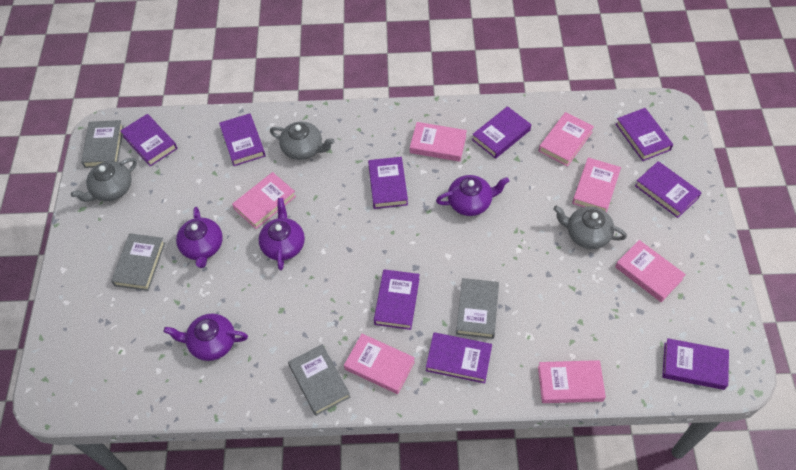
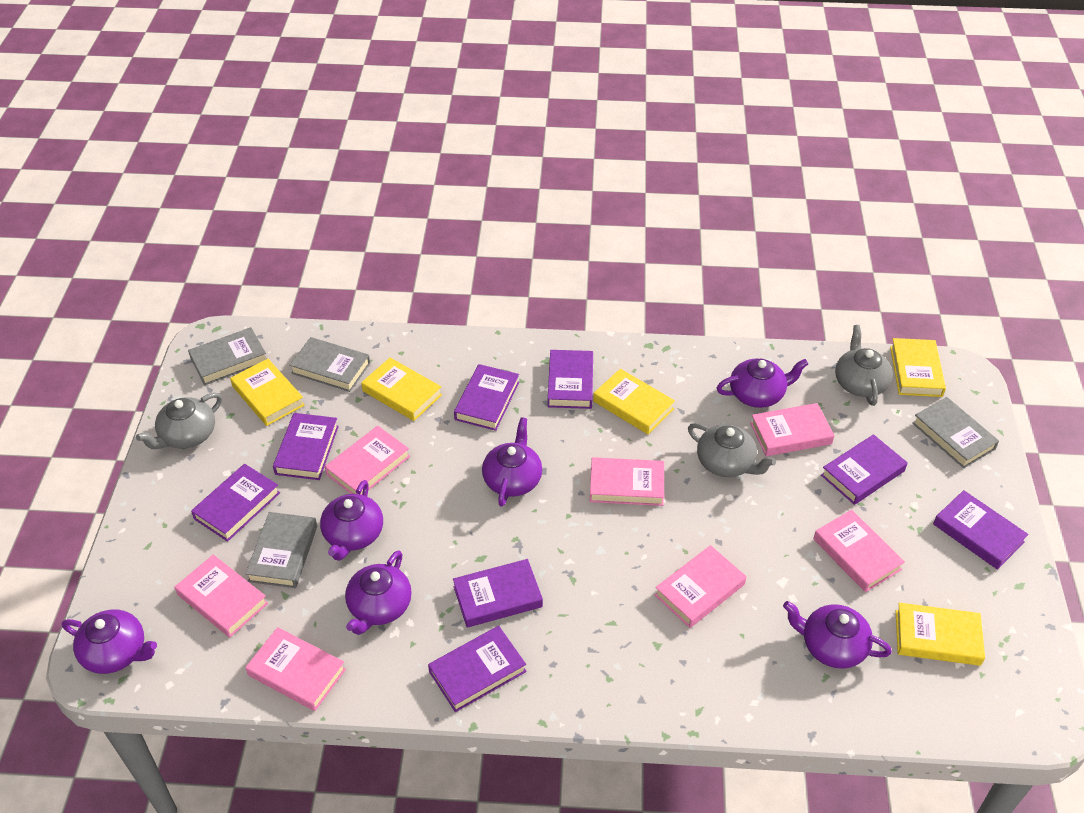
purple book: 9 -> 8
purple teapot: 4 -> 6
yellow book: 0 -> 5

